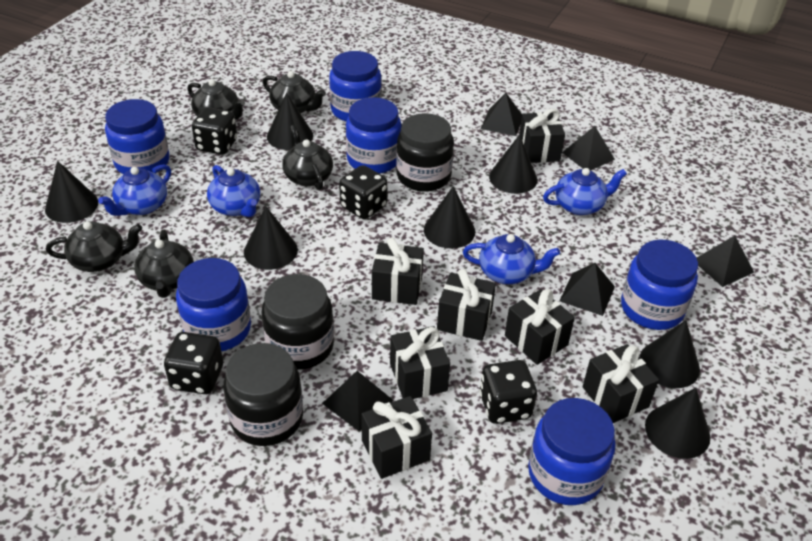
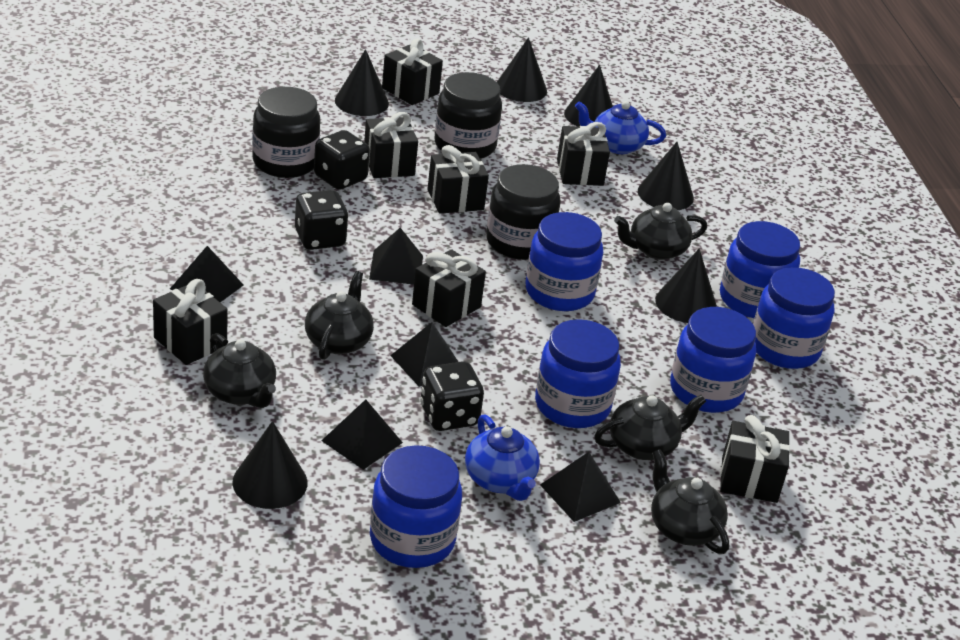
black cone: 7 -> 6
black dice: 4 -> 3
blue teapot: 4 -> 2

